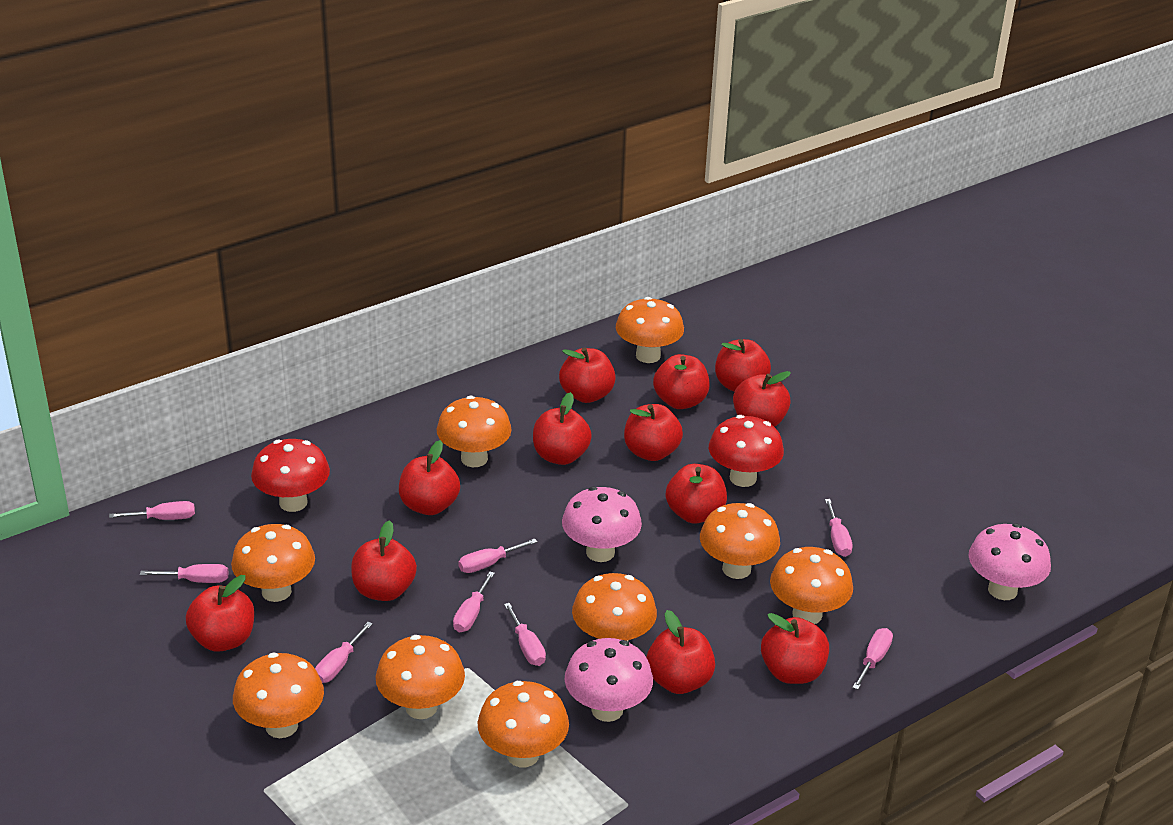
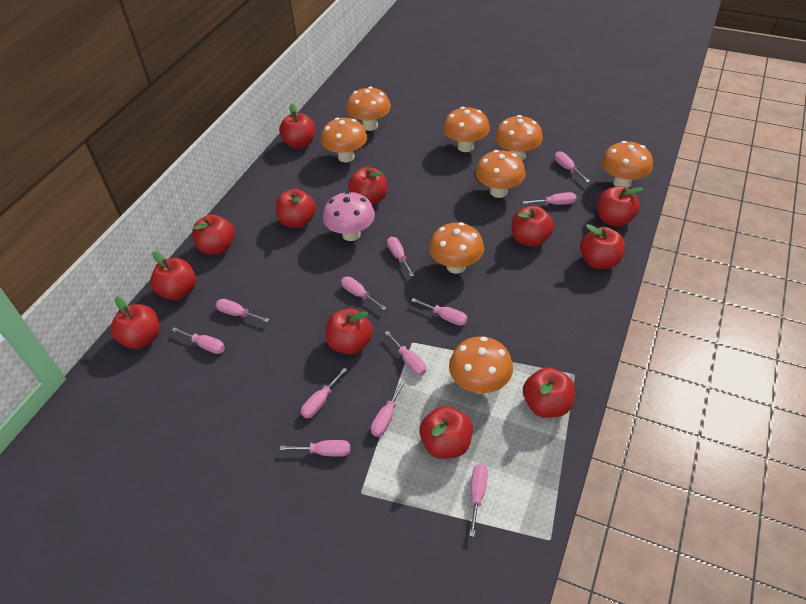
orange mushroom: 9 -> 8
pink mushroom: 3 -> 1
pink screwdriver: 8 -> 12
red mushroom: 2 -> 0

